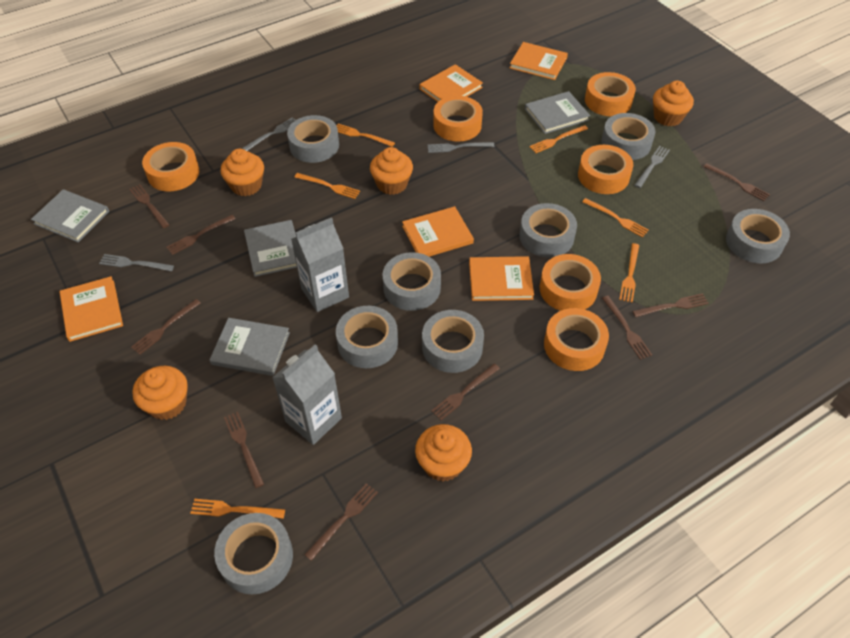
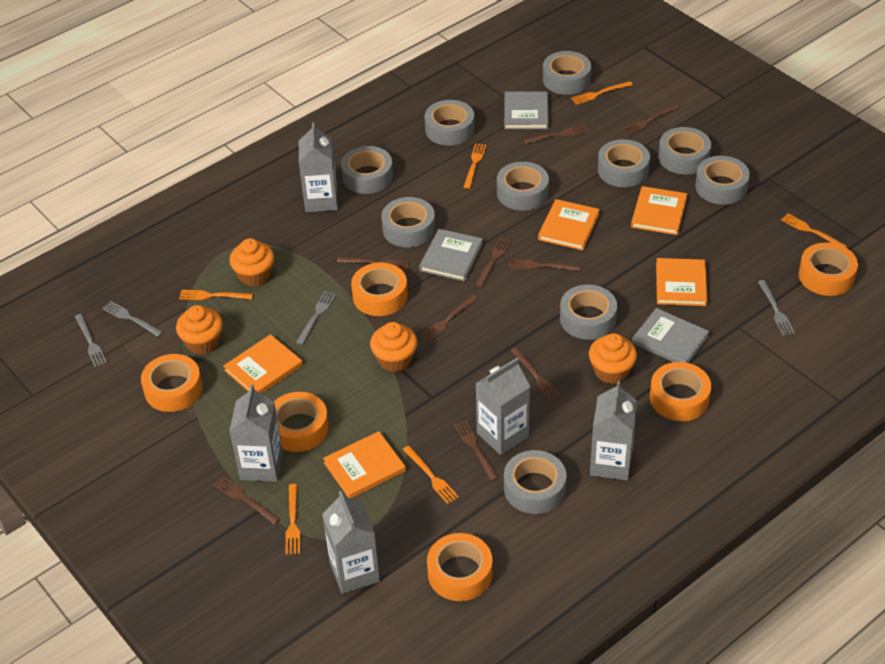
grey book: 4 -> 3
grey carton: 2 -> 5
grey tape: 8 -> 10
orange cupcake: 5 -> 4

